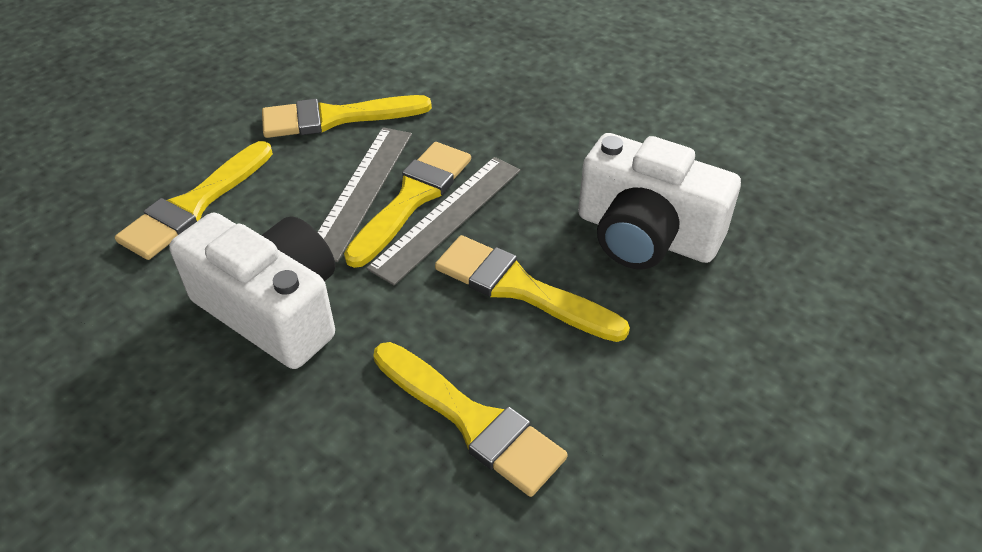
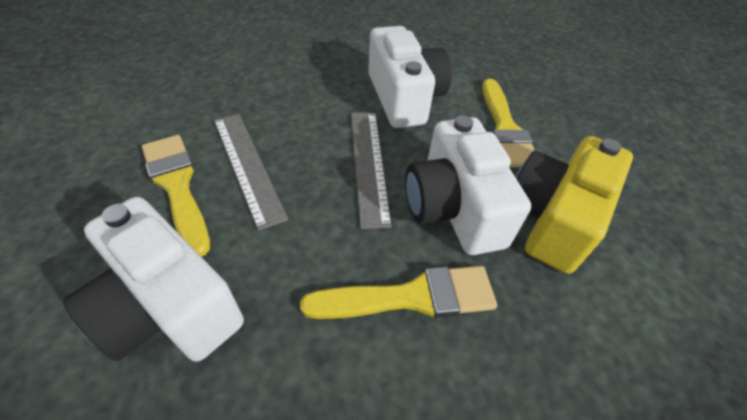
white camera: 2 -> 3
yellow brush: 5 -> 3
yellow camera: 0 -> 1

